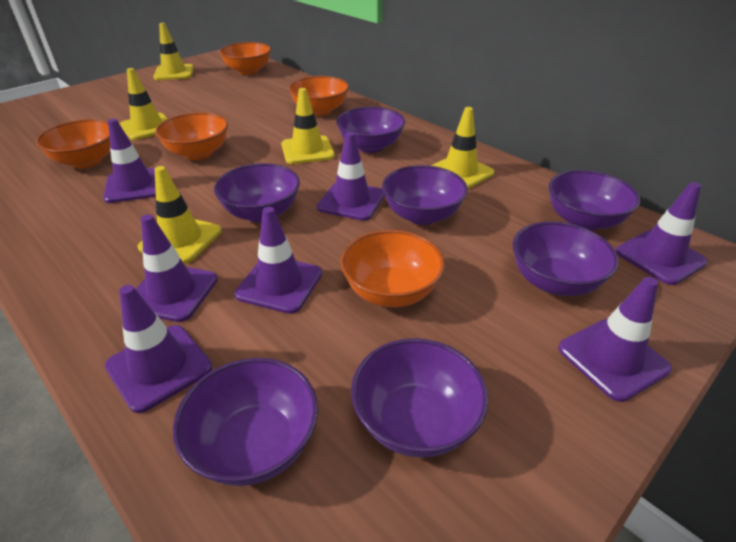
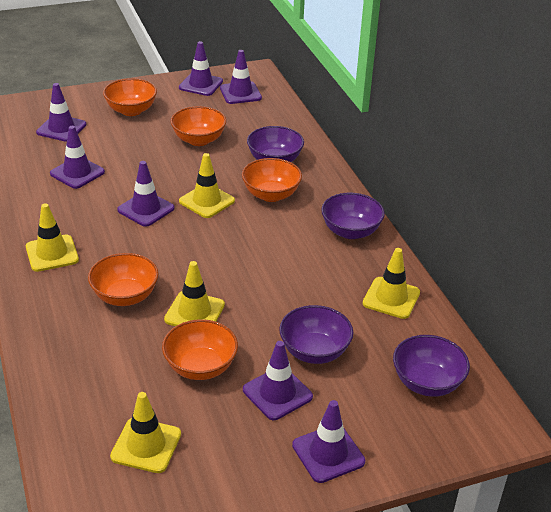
purple bowl: 7 -> 4

